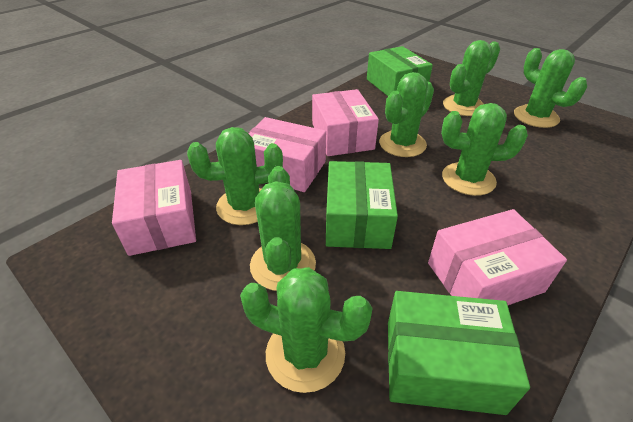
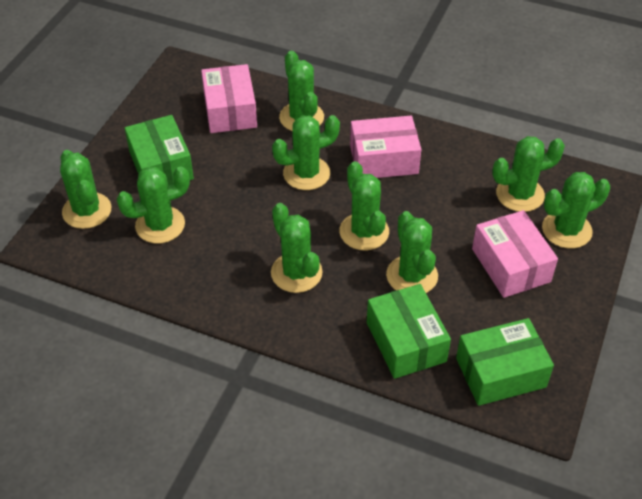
green cactus: 7 -> 9
pink box: 4 -> 3

